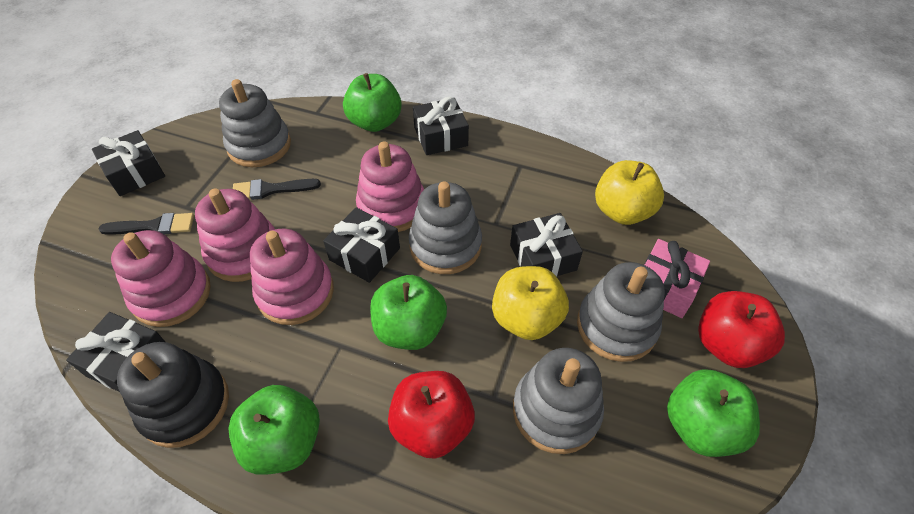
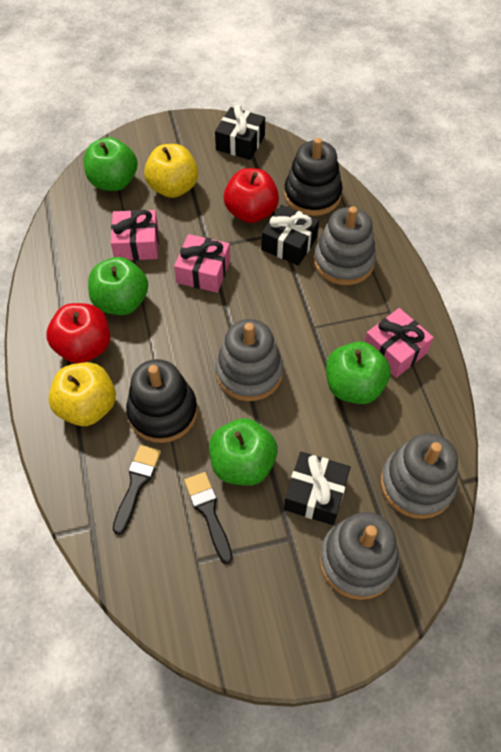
black gift: 5 -> 3
black stacking toy: 1 -> 2
pink gift: 1 -> 3
pink stacking toy: 4 -> 0

